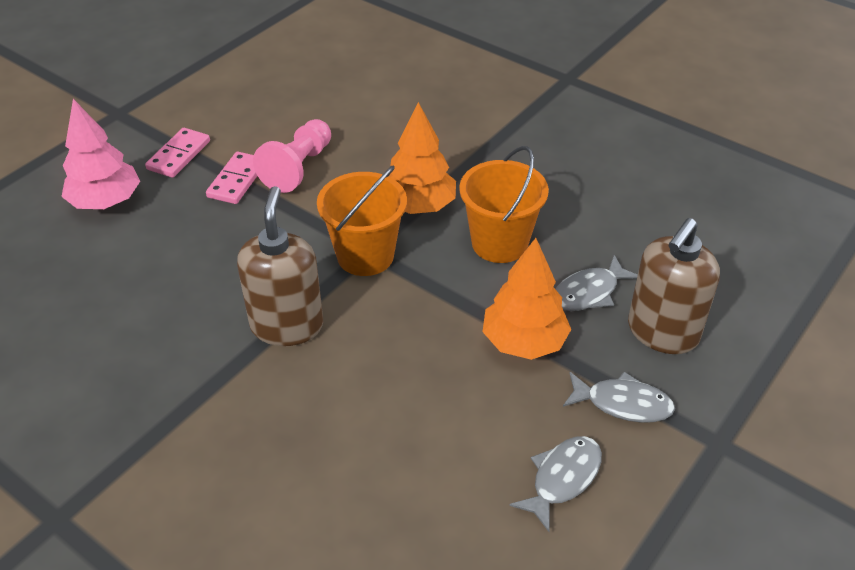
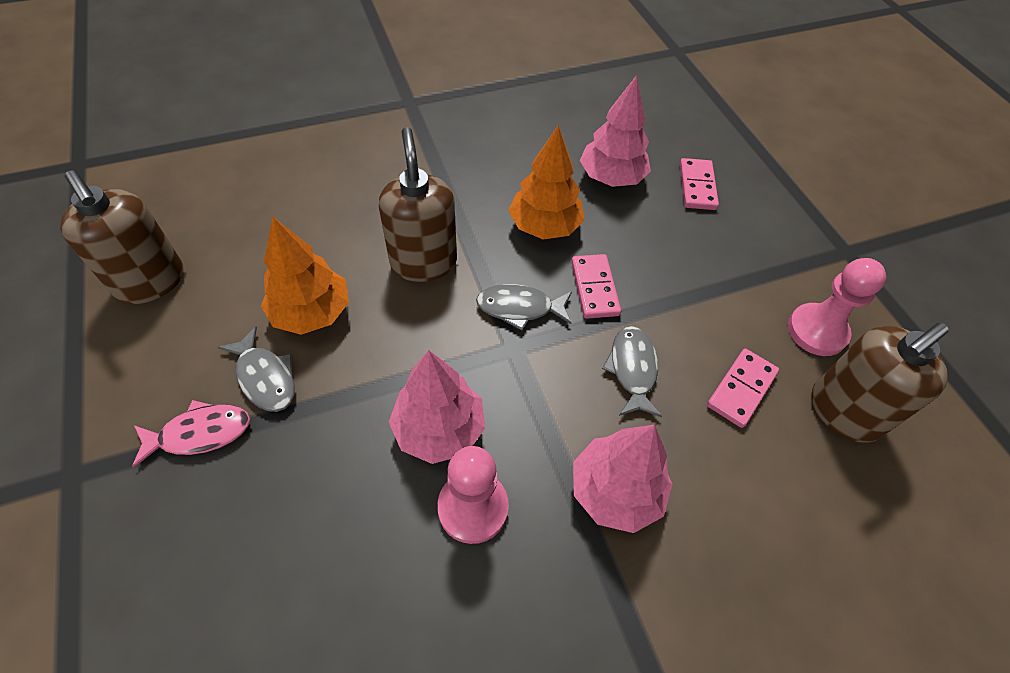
brown soap dispenser: 2 -> 3
orange bucket: 2 -> 0
pink domino: 2 -> 3
pink fish: 0 -> 1
pink pawn: 1 -> 2
pink tree: 1 -> 3

